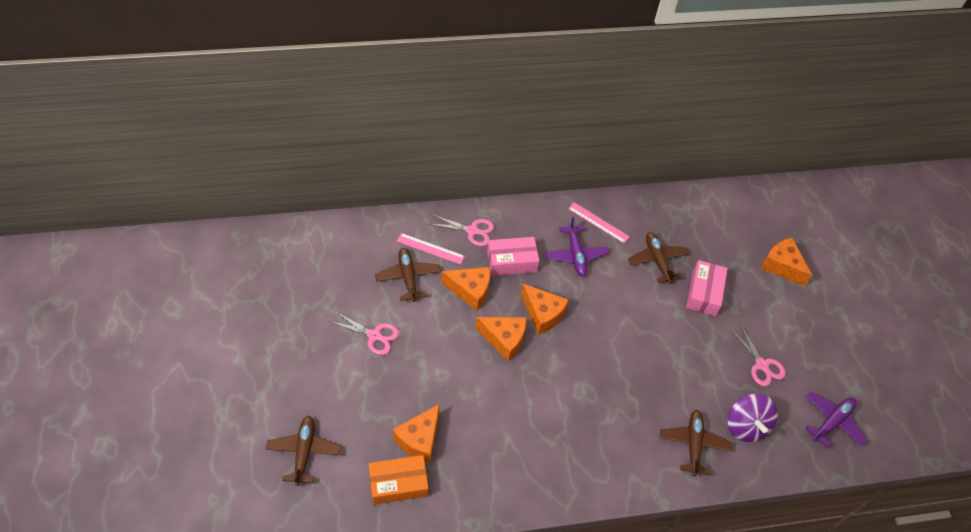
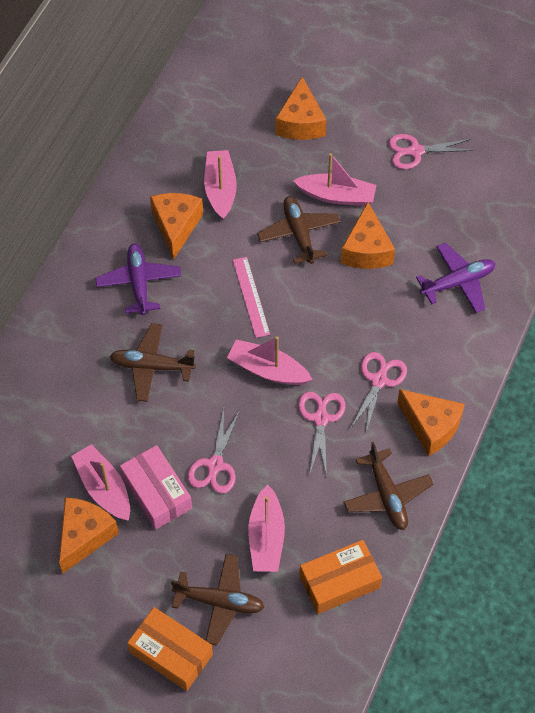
orange box: 1 -> 2
pink boat: 0 -> 5
pink box: 2 -> 1
pink ruler: 2 -> 1
pink scissors: 3 -> 4
purple spinning top: 1 -> 0

